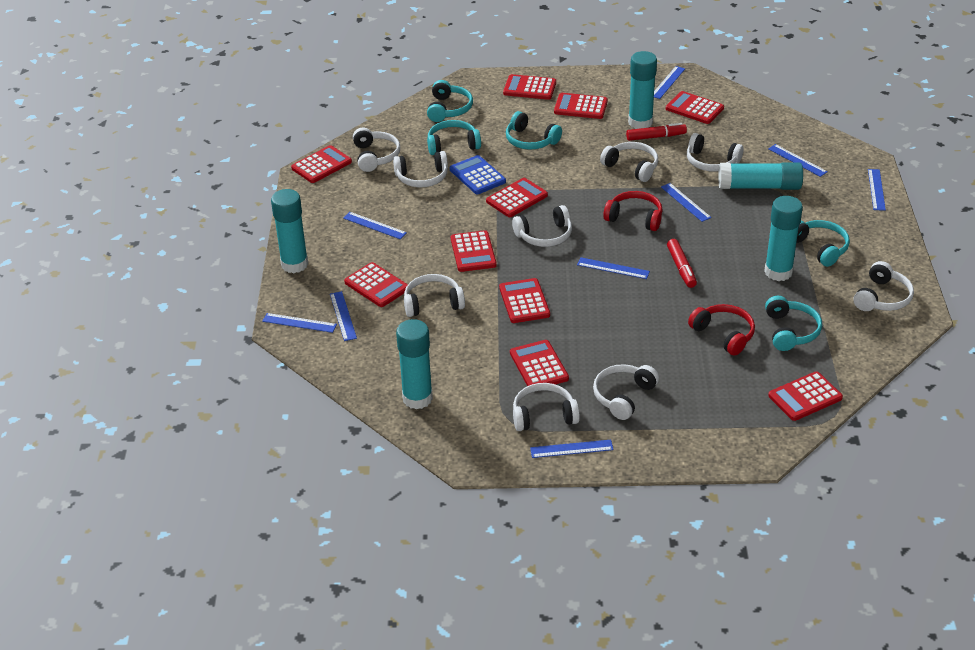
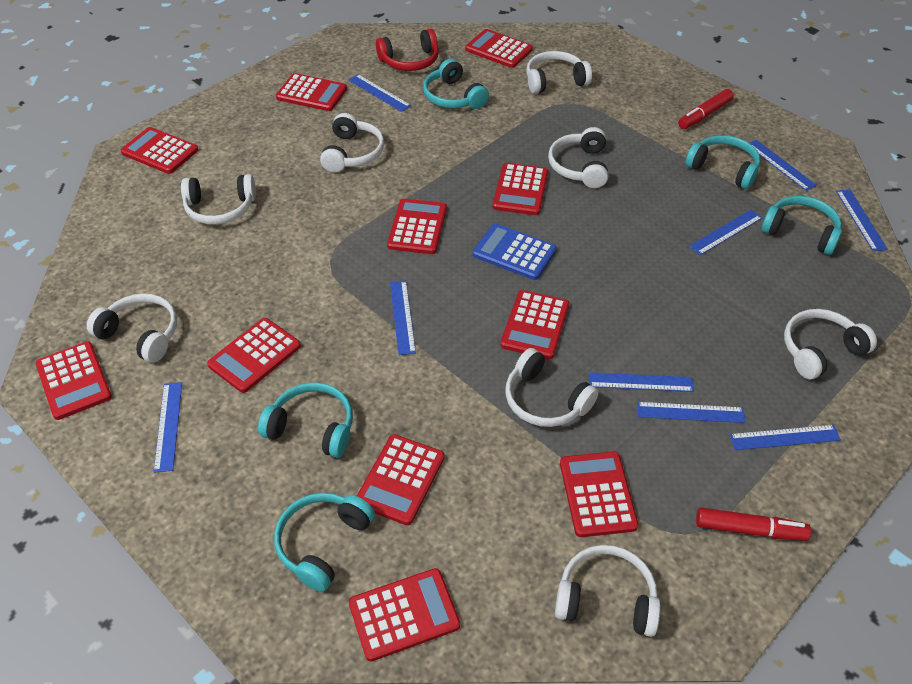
red calculator: 10 -> 11
red headphones: 2 -> 1
turquoise glue stick: 5 -> 0
white headphones: 9 -> 8

